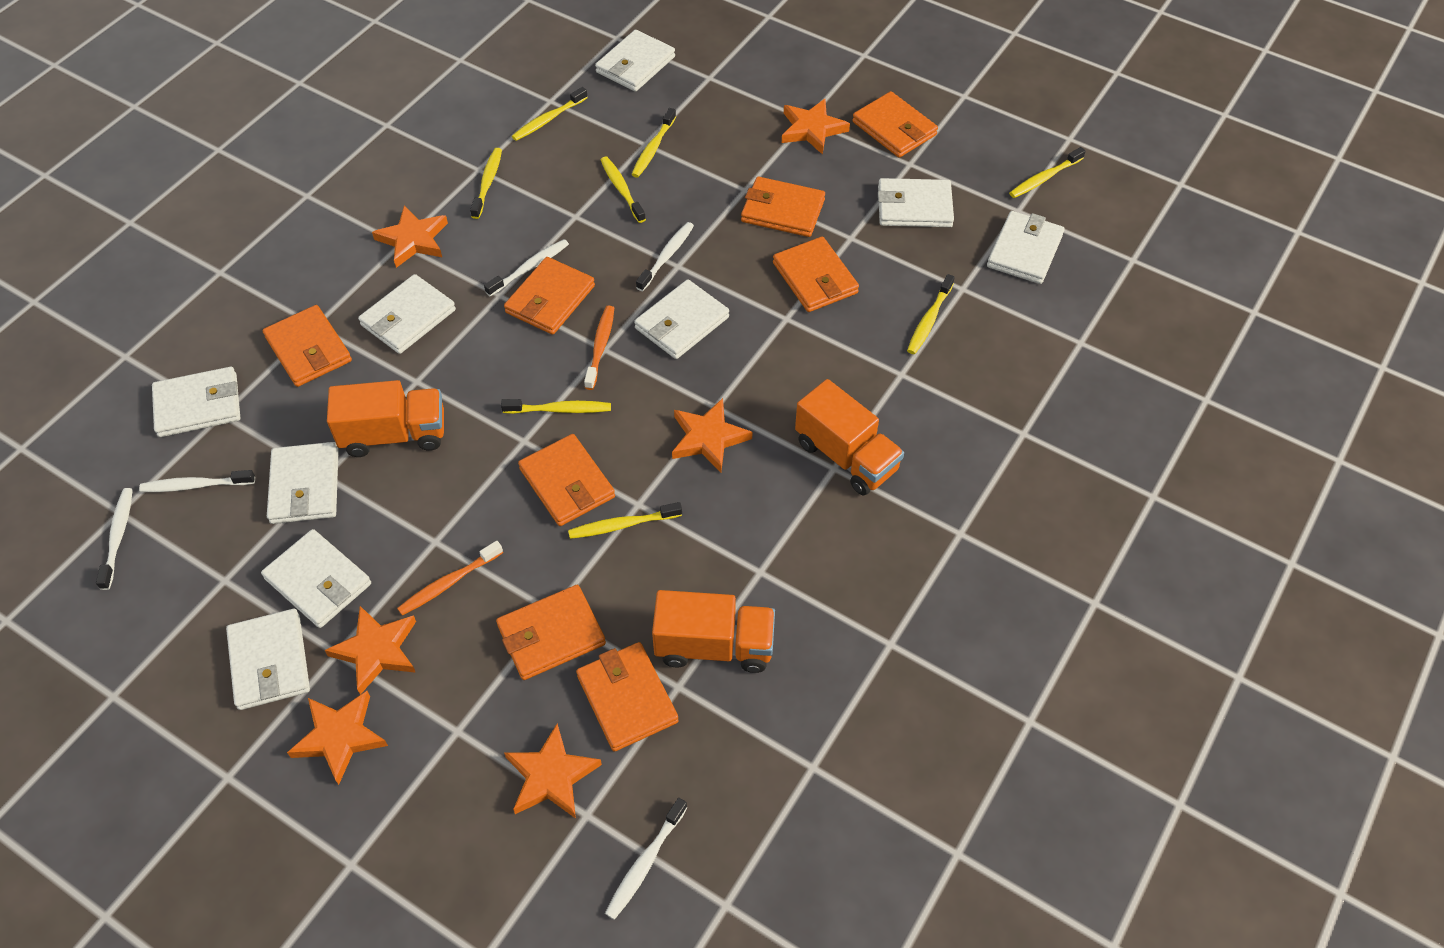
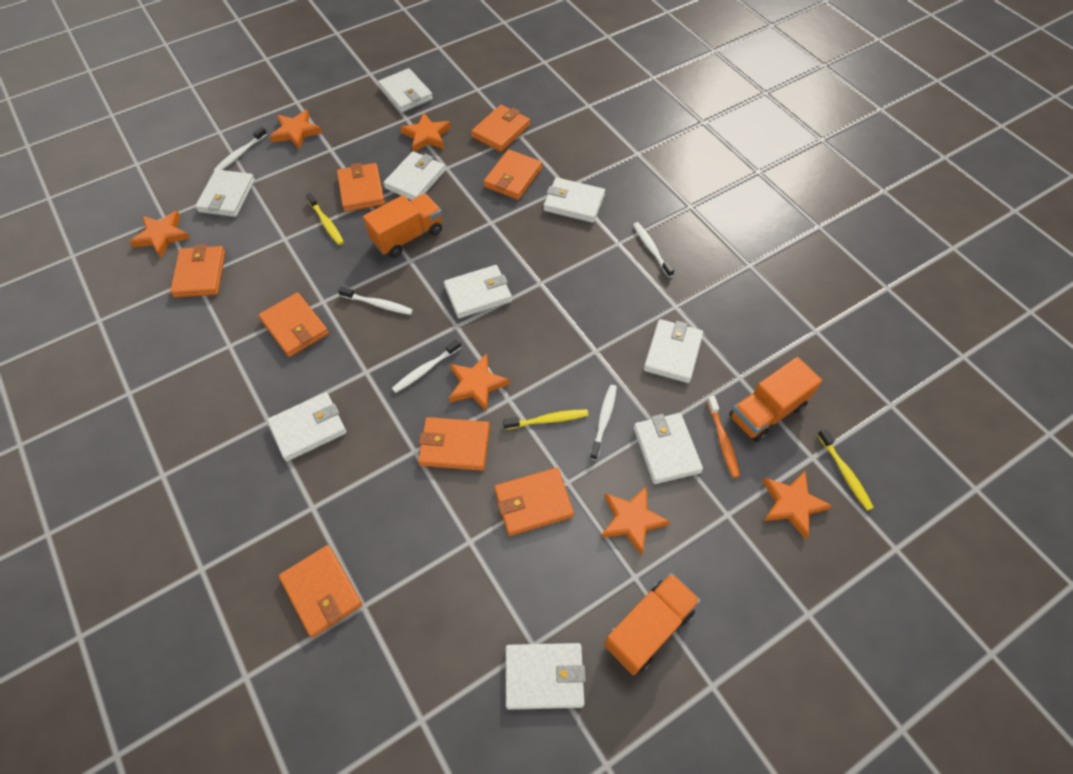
orange toothbrush: 2 -> 1
yellow toothbrush: 8 -> 3

